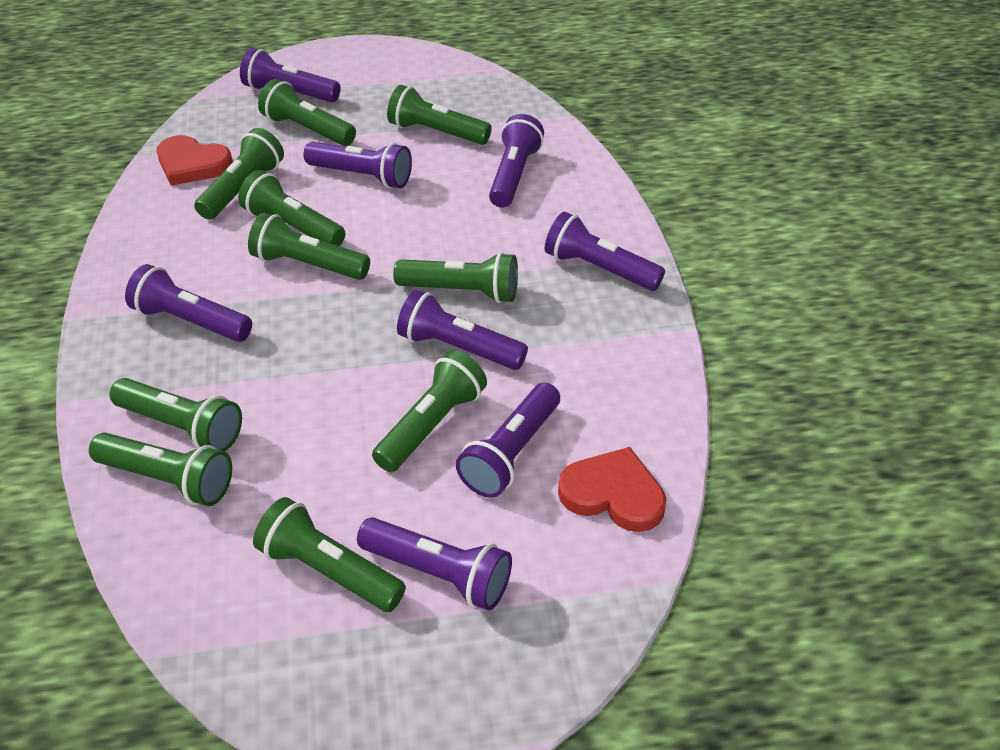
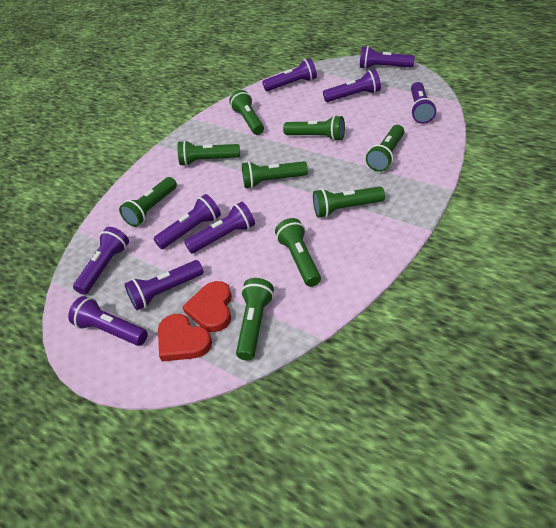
green flashlight: 10 -> 9
purple flashlight: 8 -> 9

